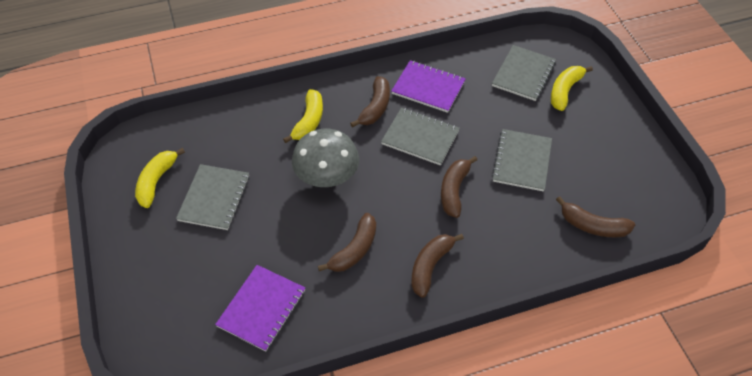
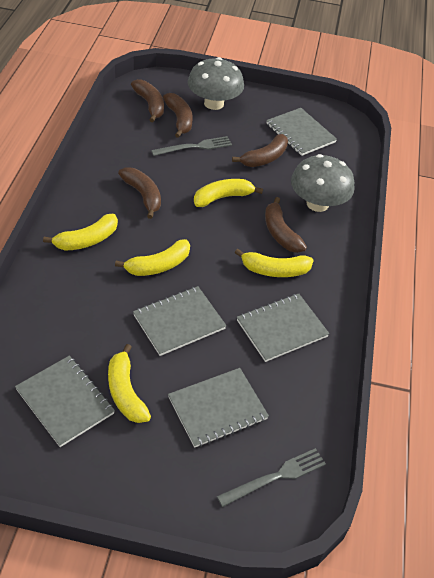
grey fork: 0 -> 2
grey mushroom: 1 -> 2
grey notebook: 4 -> 5
purple notebook: 2 -> 0
yellow banana: 3 -> 5

